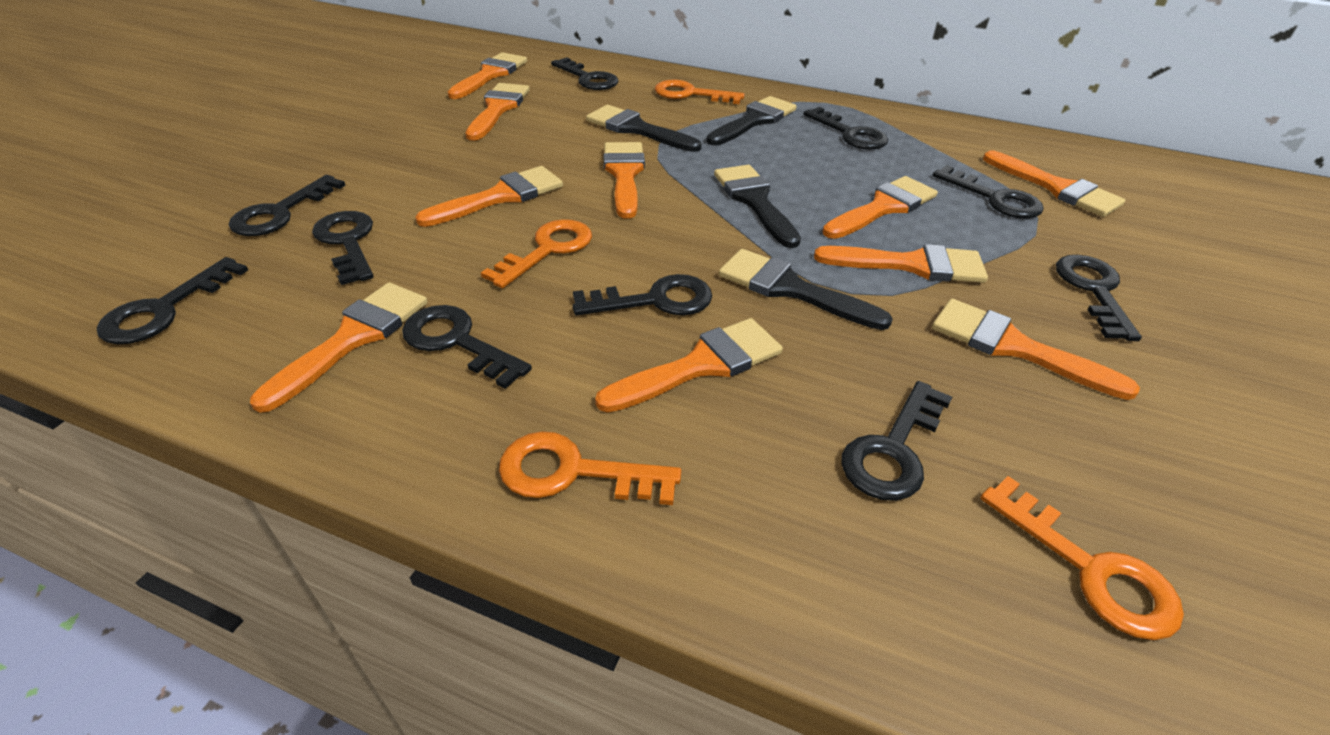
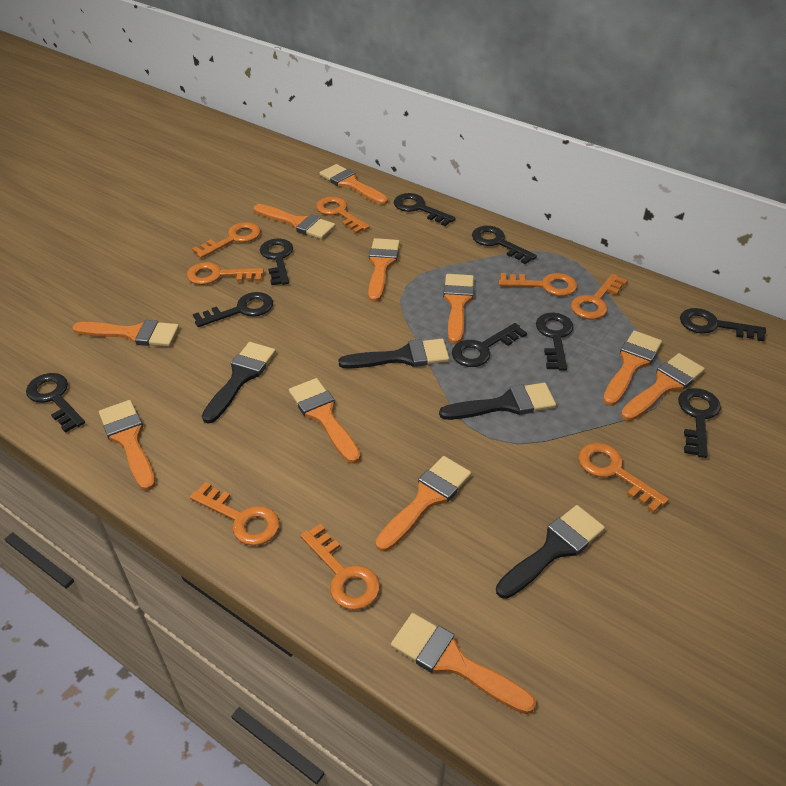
black key: 10 -> 9
orange brush: 10 -> 11
orange key: 4 -> 8

